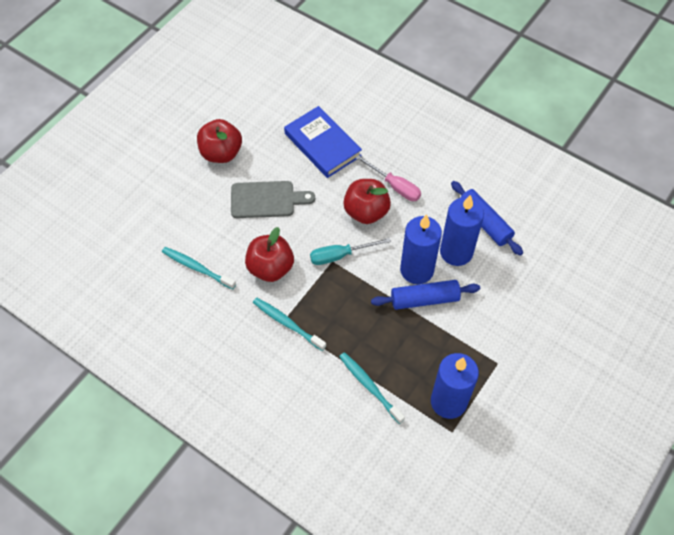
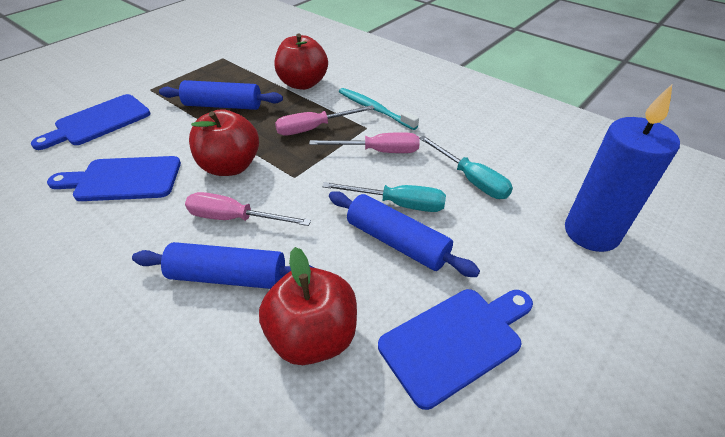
blue book: 1 -> 0
blue candle: 3 -> 1
blue cutting board: 0 -> 3
blue rolling pin: 2 -> 3
grey cutting board: 1 -> 0
pink screwdriver: 1 -> 3
turquoise screwdriver: 1 -> 2
turquoise toothbrush: 3 -> 1

